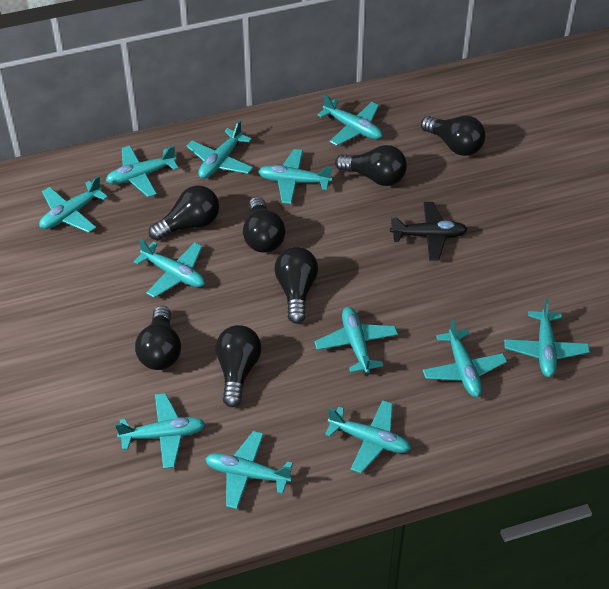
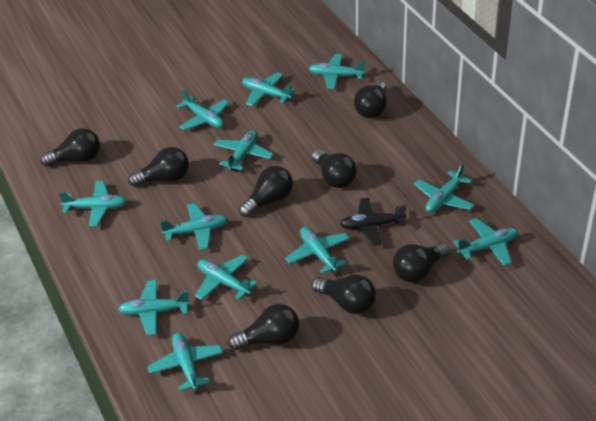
black light bulb: 7 -> 8

